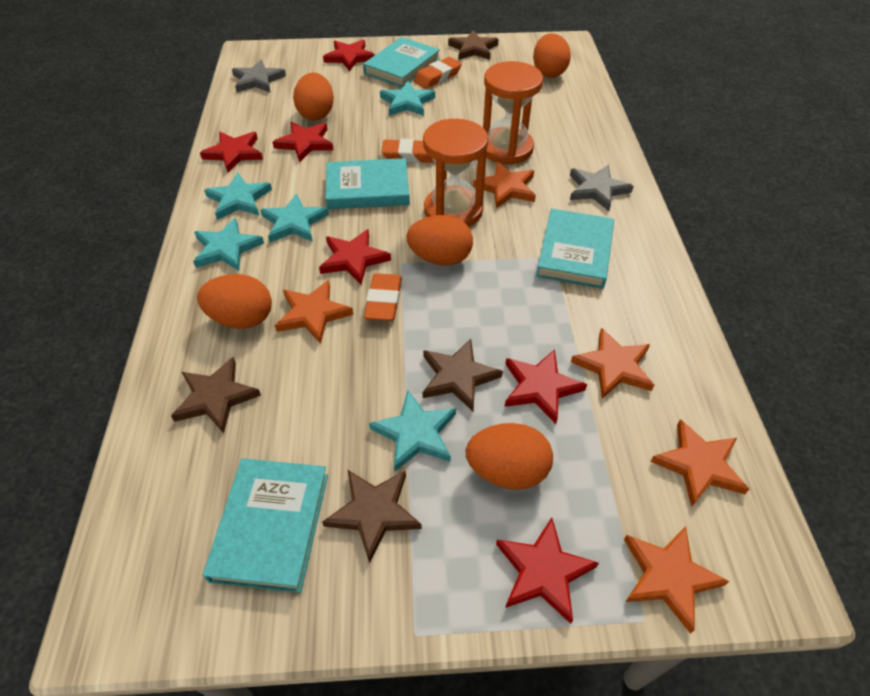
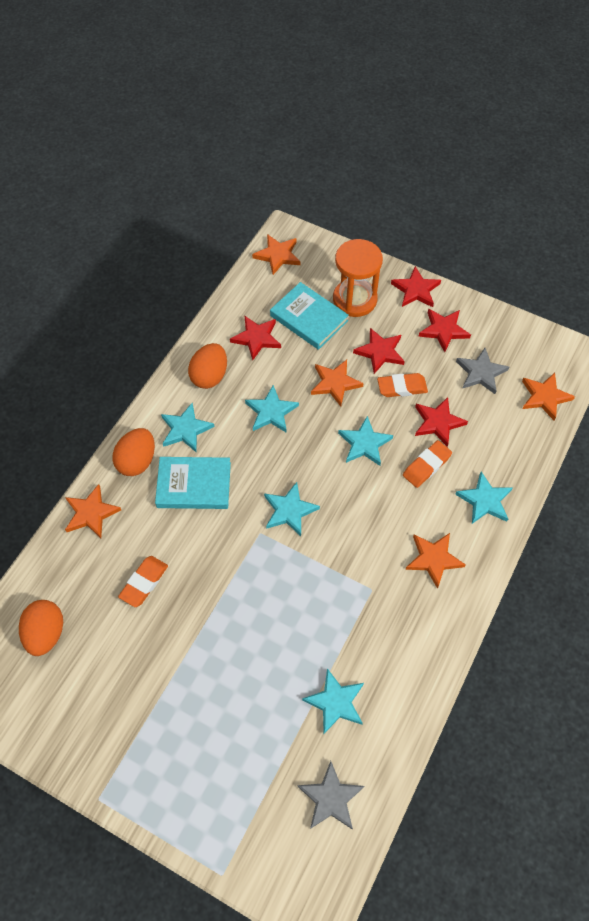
brown star: 4 -> 0
orange egg: 5 -> 3
orange hourglass: 2 -> 1
red star: 6 -> 5
turquoise book: 4 -> 2
turquoise star: 5 -> 6

